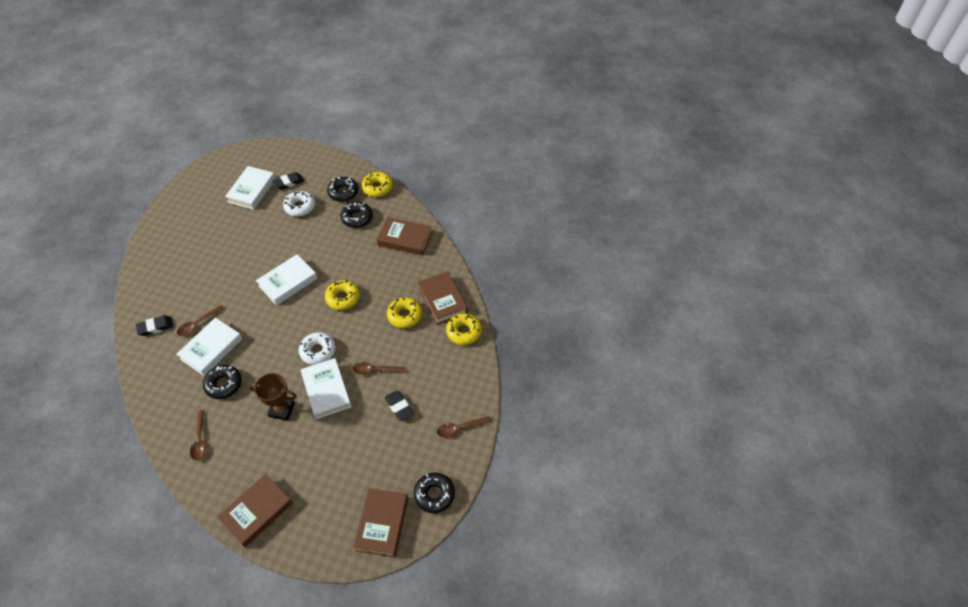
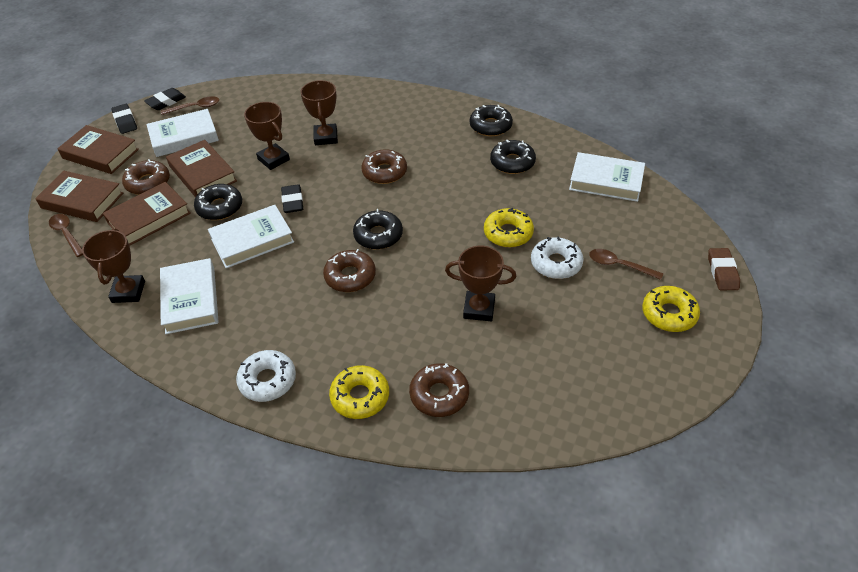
brown donut: 0 -> 4
brown eraser: 0 -> 1
brown spoon: 4 -> 3
brown trophy: 1 -> 4
yellow donut: 4 -> 3

